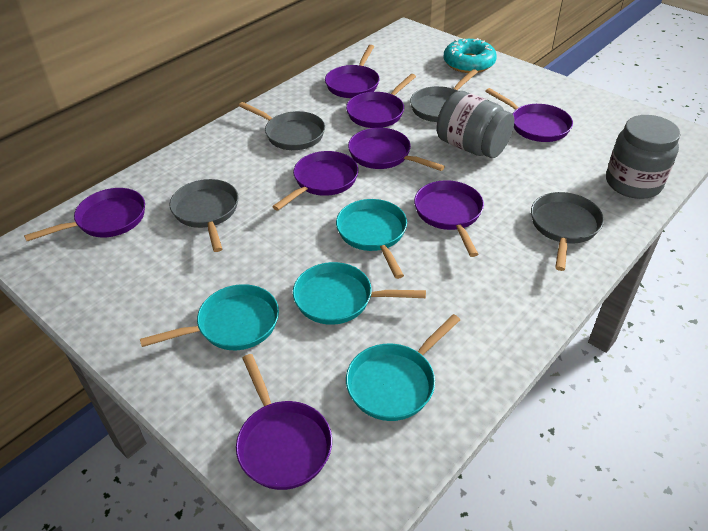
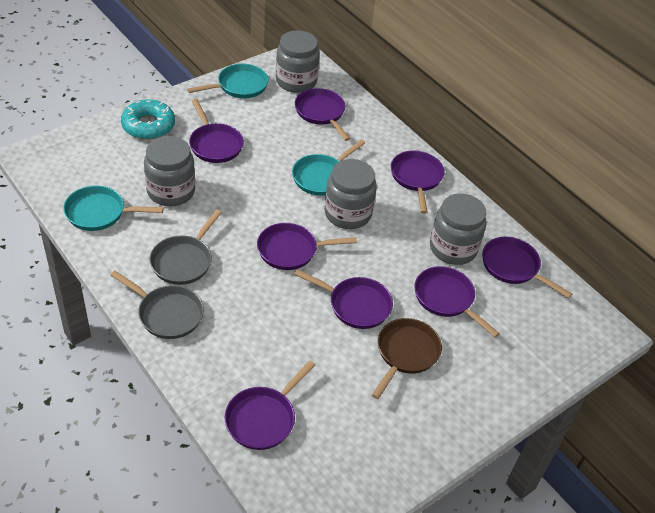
brown pan: 0 -> 1
grey jar: 2 -> 4
grey pan: 4 -> 2
turquoise pan: 4 -> 3

